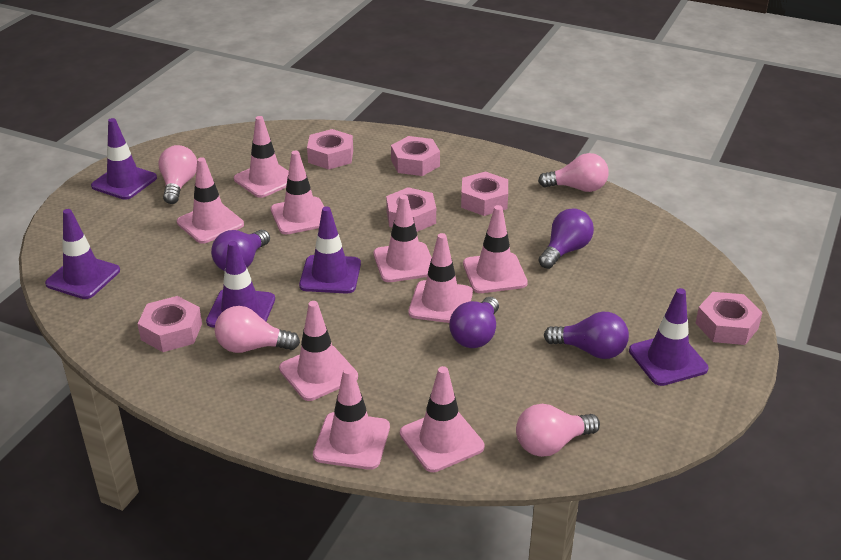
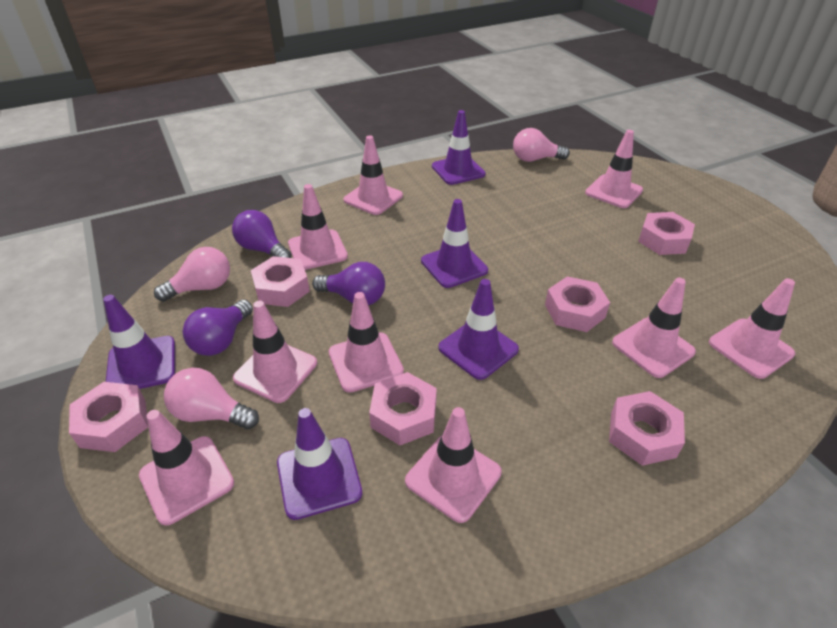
pink light bulb: 4 -> 3
purple light bulb: 4 -> 3

